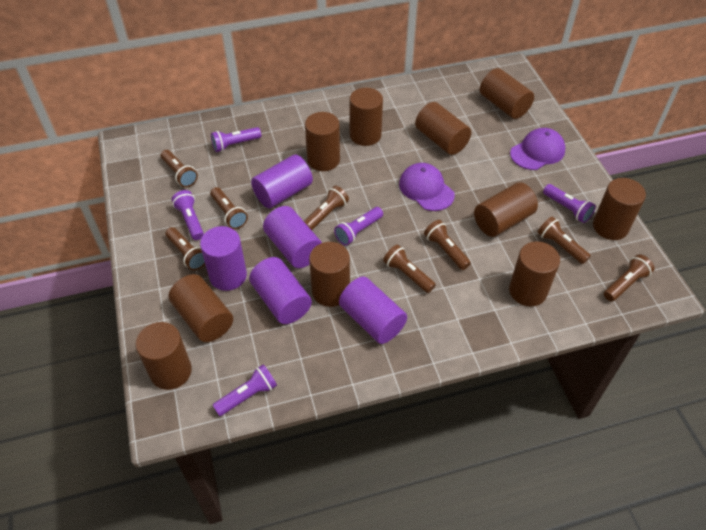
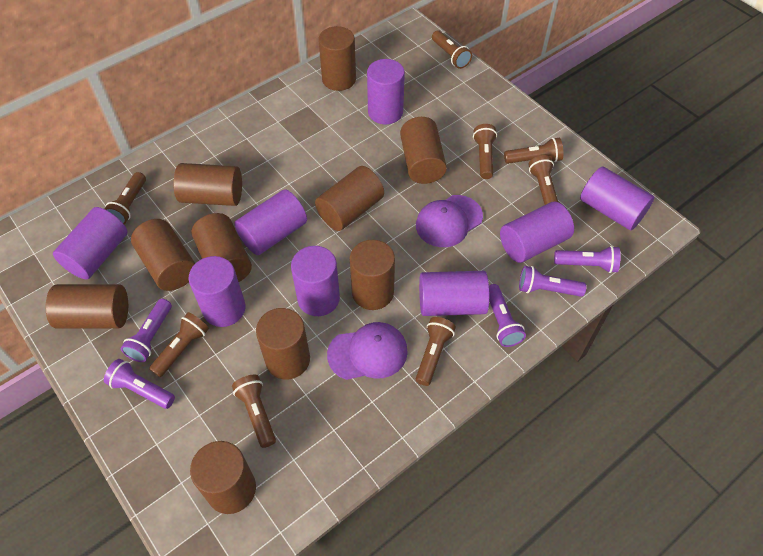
purple cylinder: 5 -> 8

